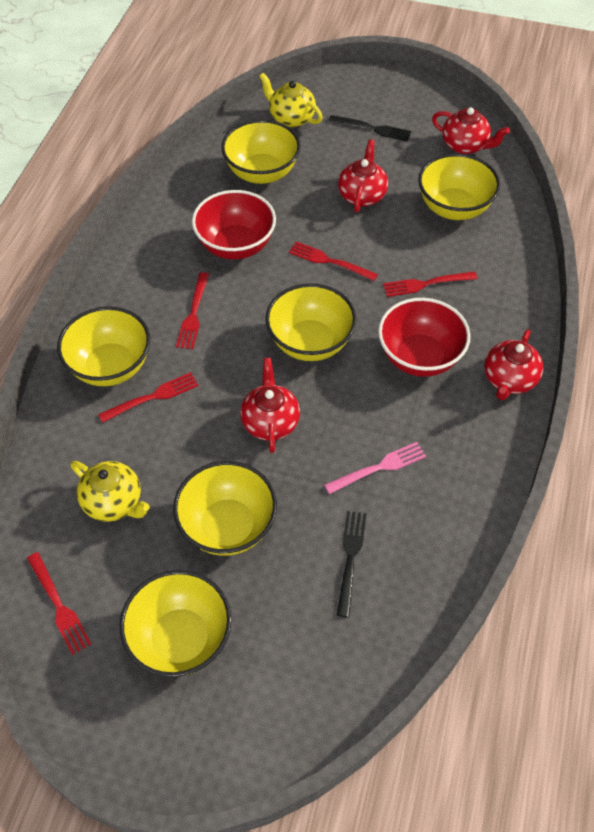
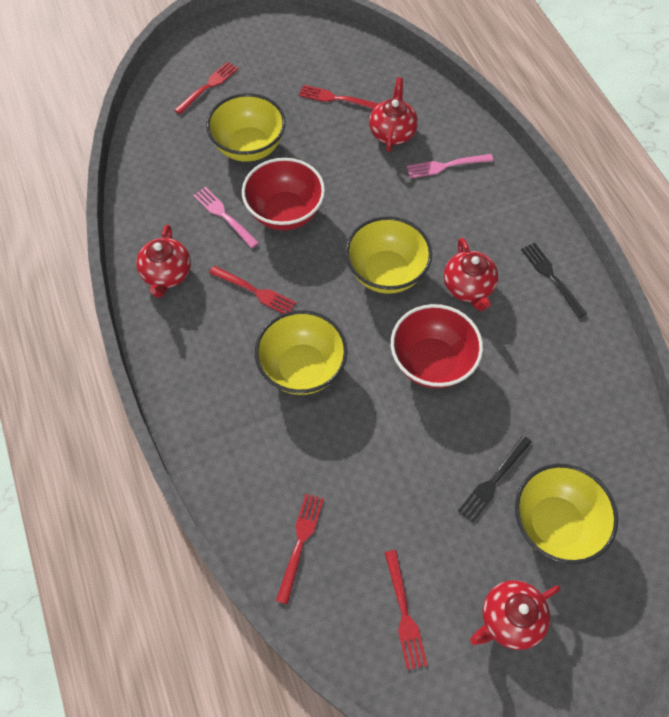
pink fork: 1 -> 2
yellow bowl: 6 -> 4
yellow teapot: 2 -> 0

